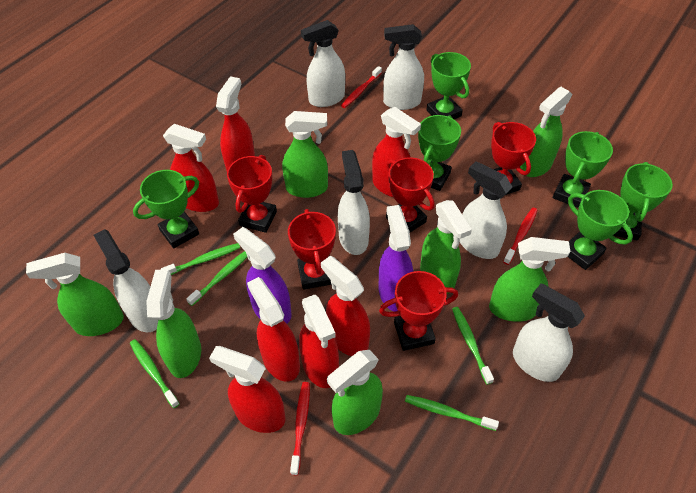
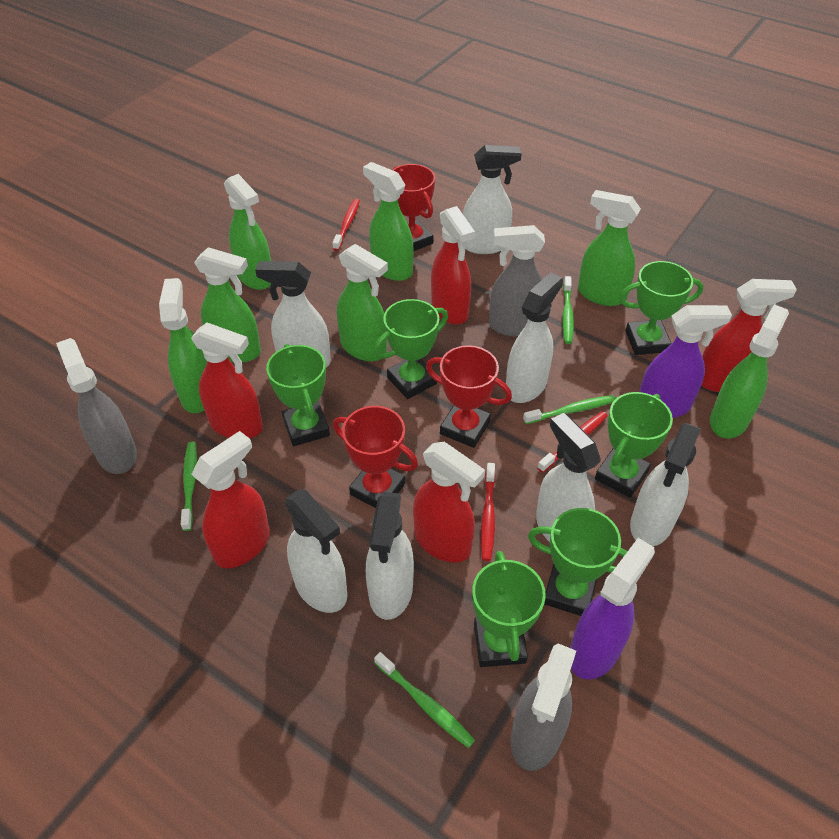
green toothbrush: 5 -> 4
grey spray bottle: 0 -> 3
red spray bottle: 7 -> 5
red trophy: 5 -> 3
white spray bottle: 6 -> 7

